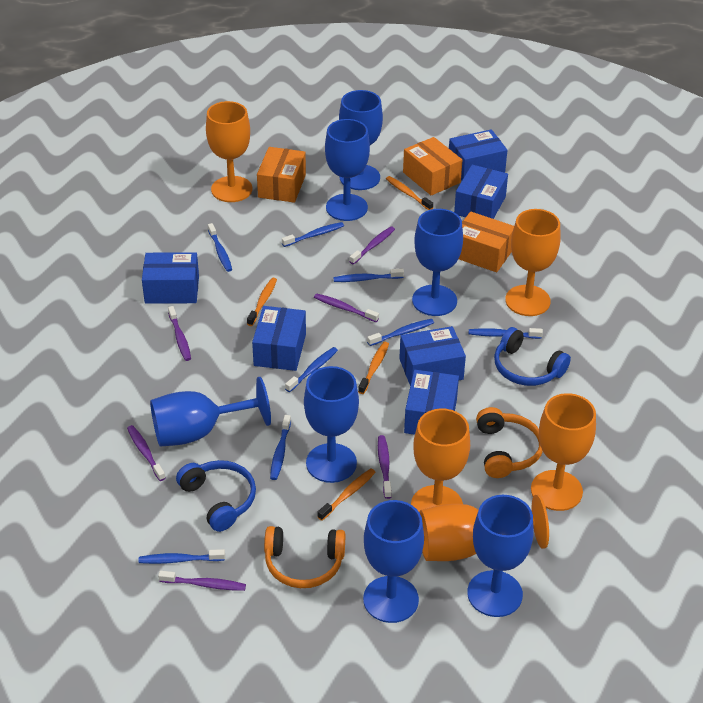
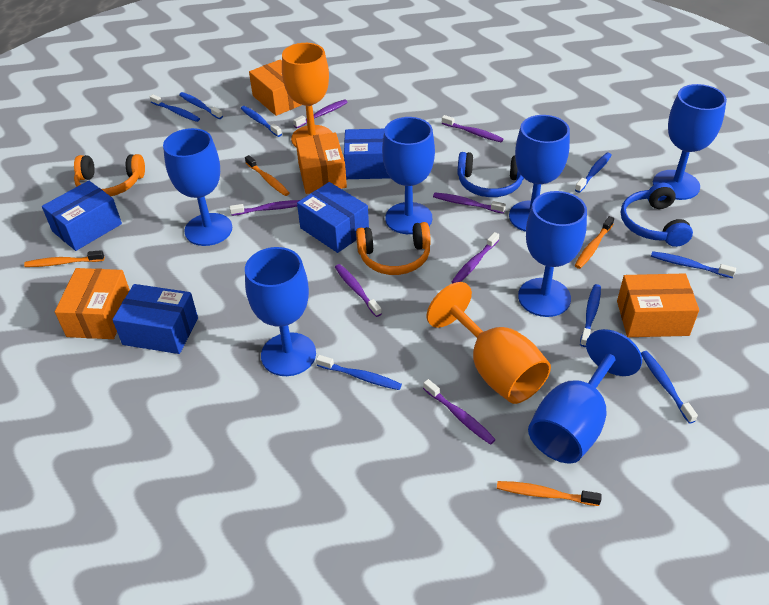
blue box: 6 -> 4
orange box: 3 -> 4
orange goblet: 5 -> 2
purple toothbrush: 6 -> 7

